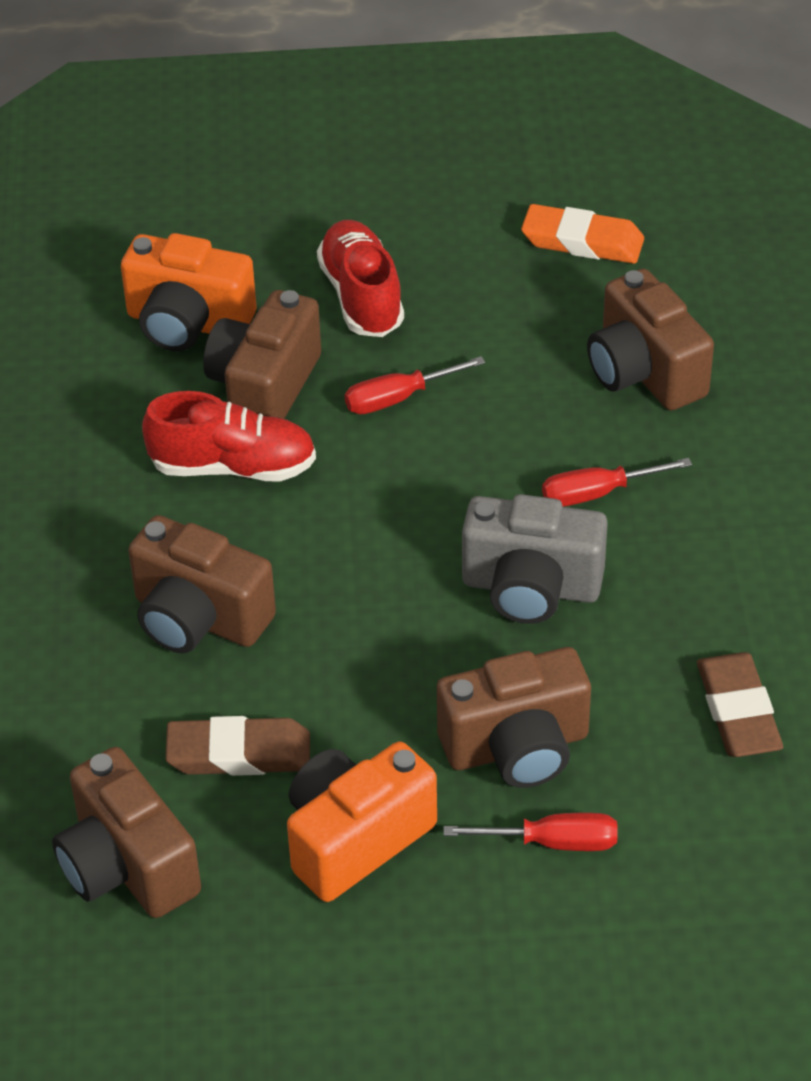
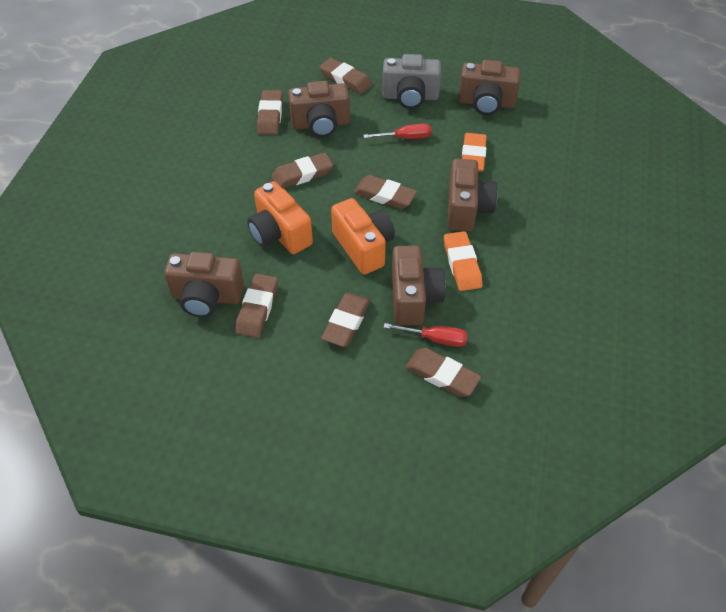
brown eraser: 2 -> 7
orange eraser: 1 -> 2
red screwdriver: 3 -> 2
red shoe: 2 -> 0

